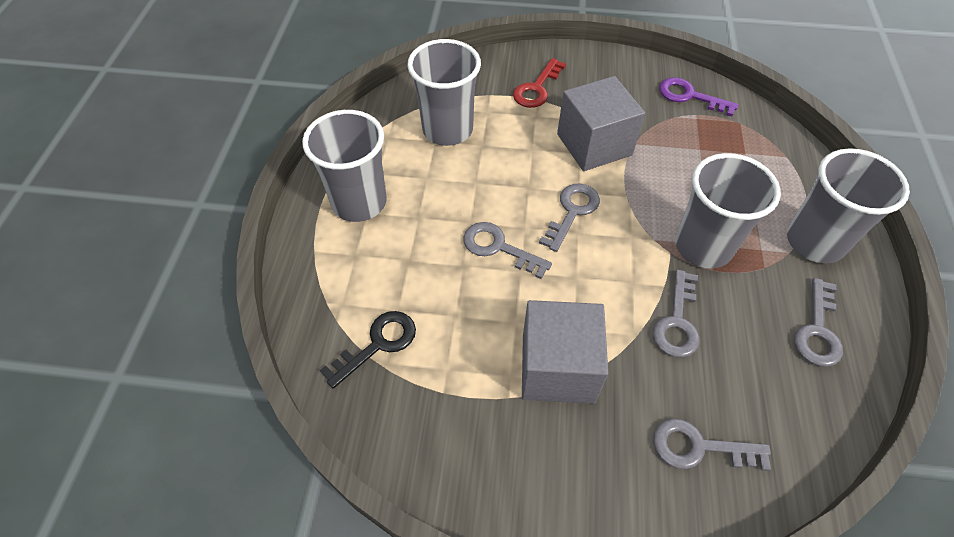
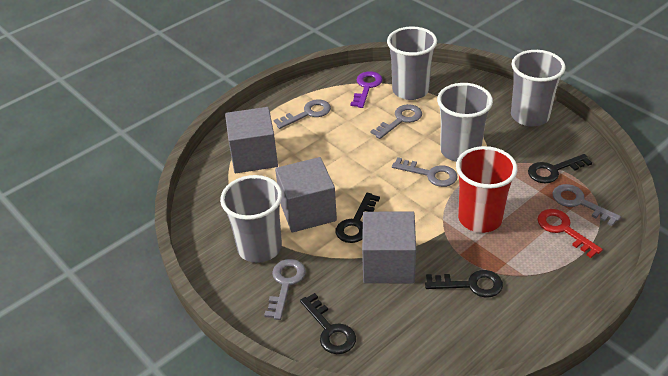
black key: 1 -> 4
grey cube: 2 -> 3
red cup: 0 -> 1

